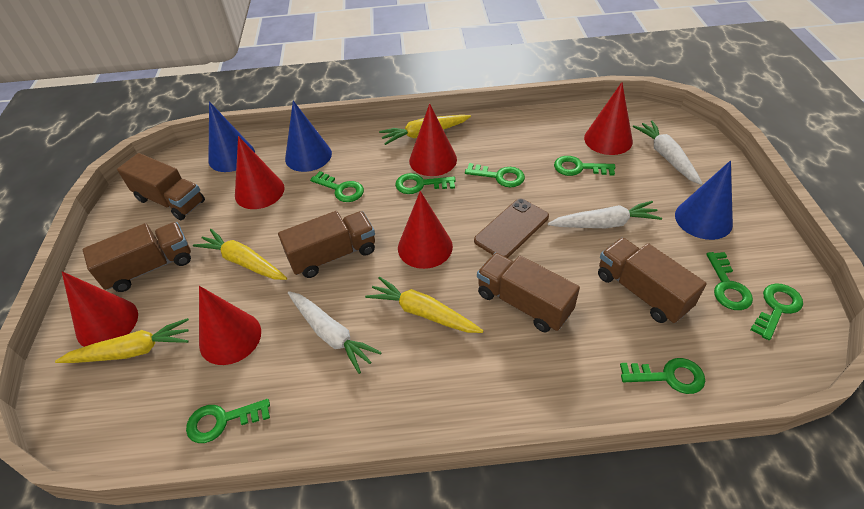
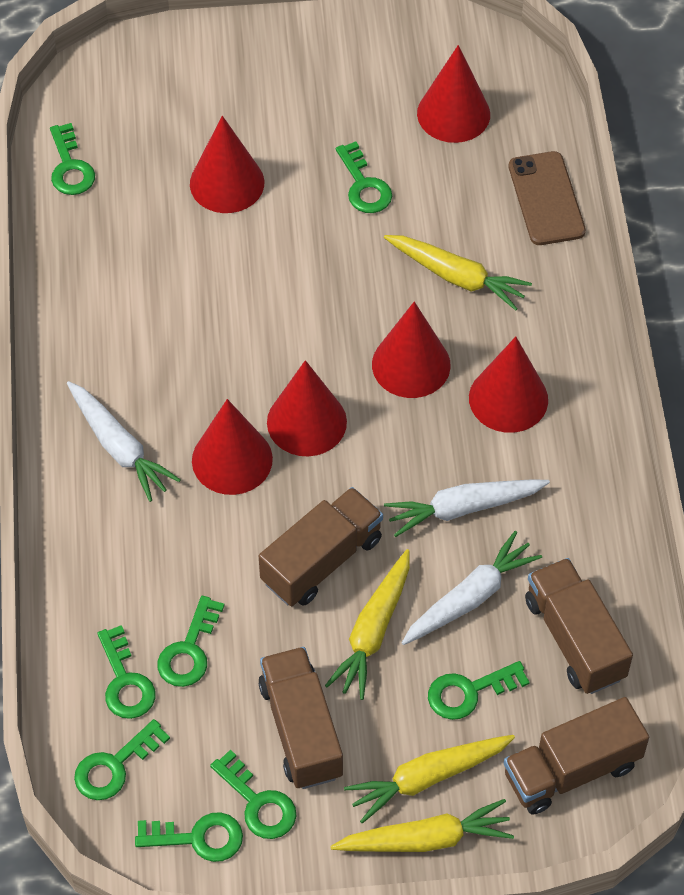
blue cone: 3 -> 0
brown truck: 5 -> 4

